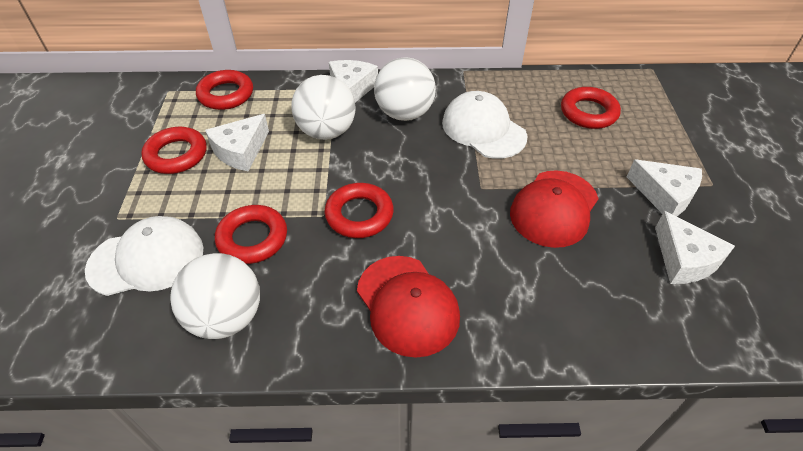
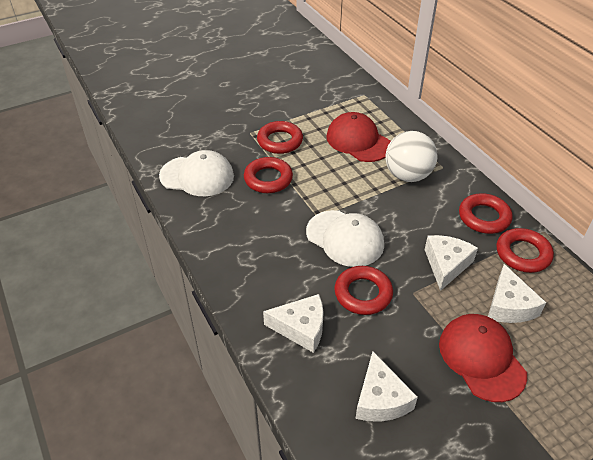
white ball: 3 -> 1

